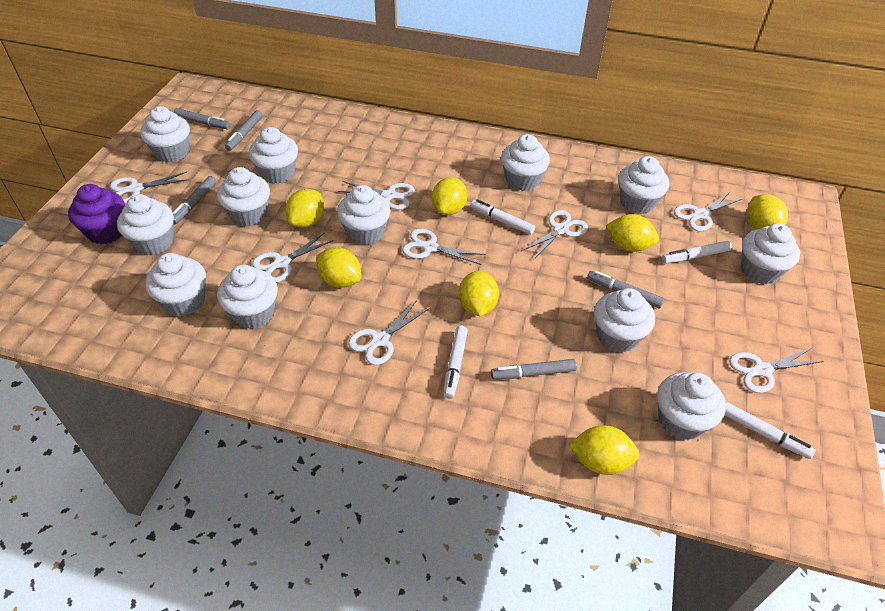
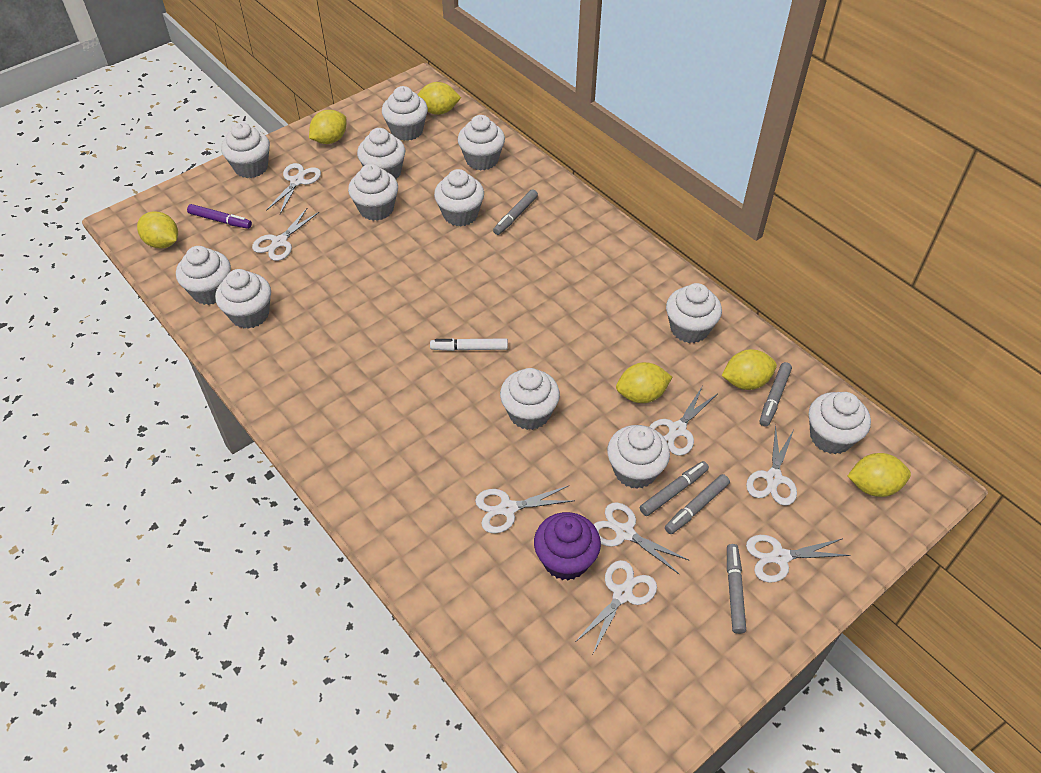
purple marker: 0 -> 1
white marker: 4 -> 1
yellow lemon: 7 -> 6

